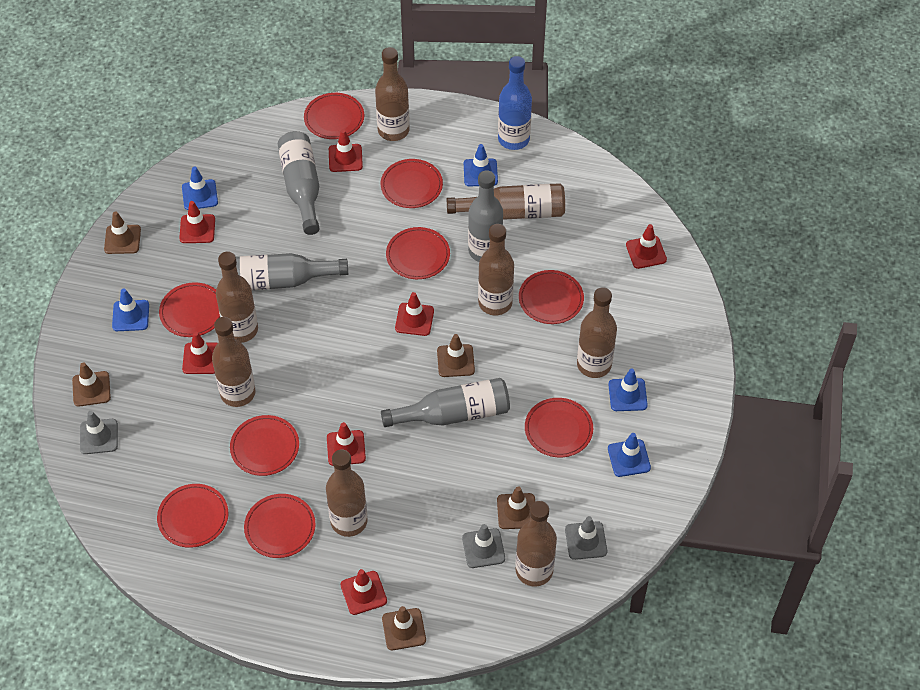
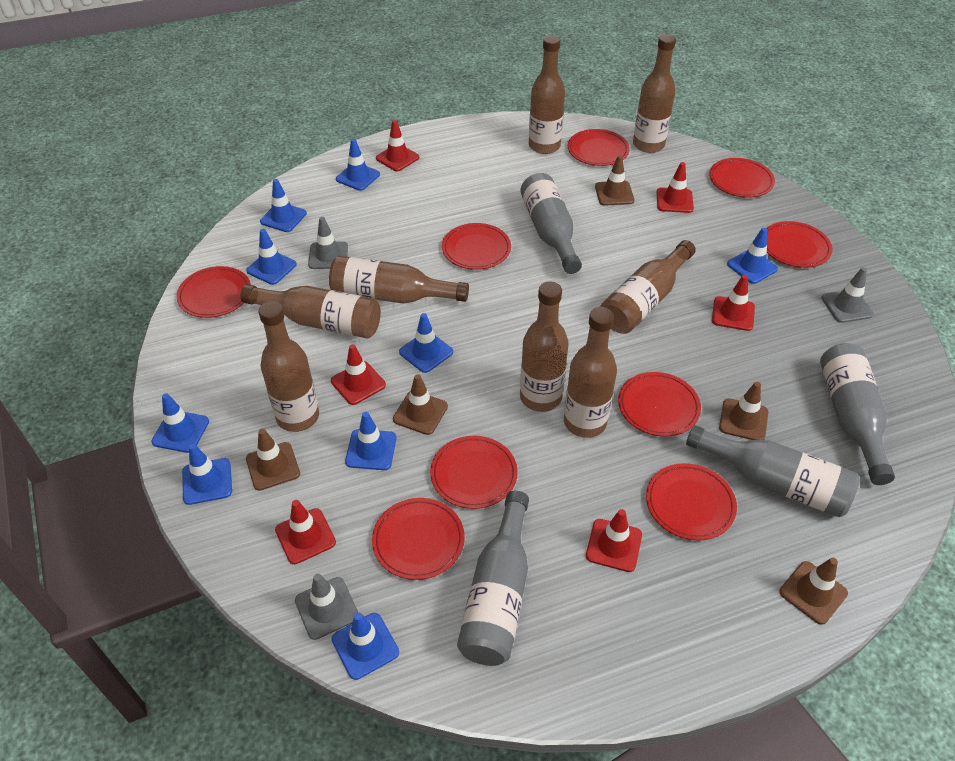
blue bottle: 1 -> 0
blue traffic cone: 5 -> 9
red traffic cone: 7 -> 6

